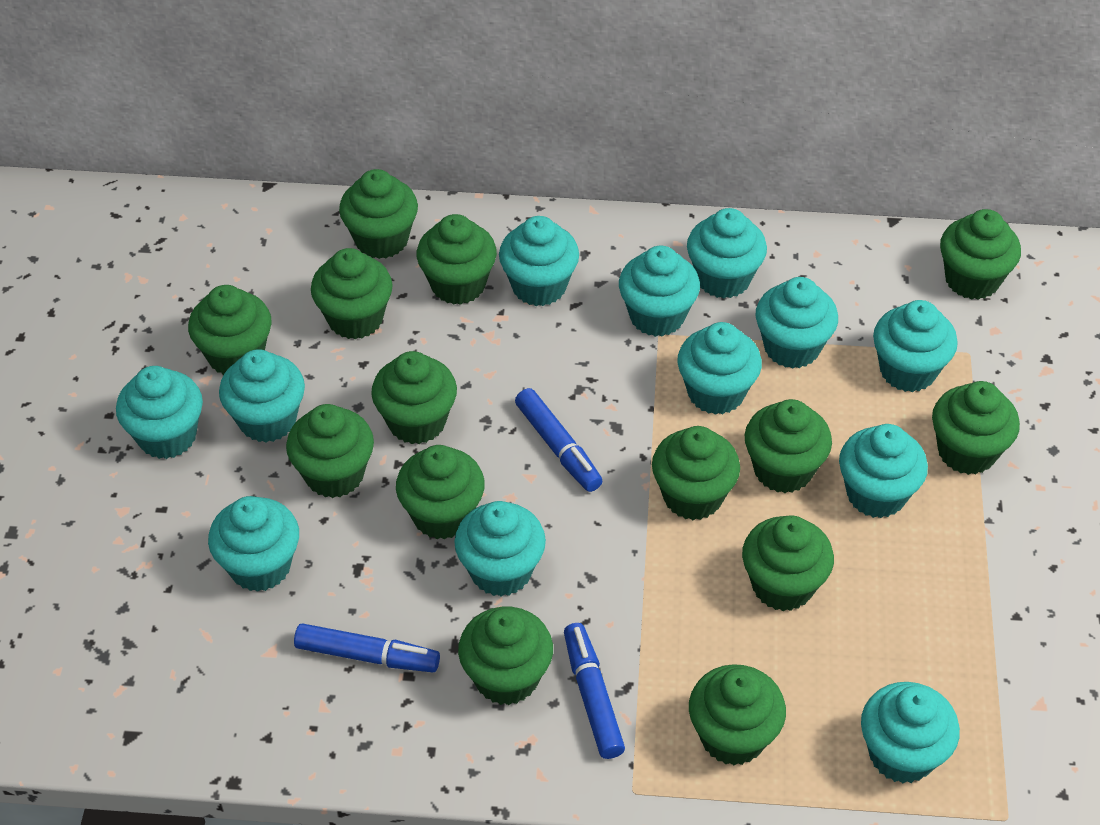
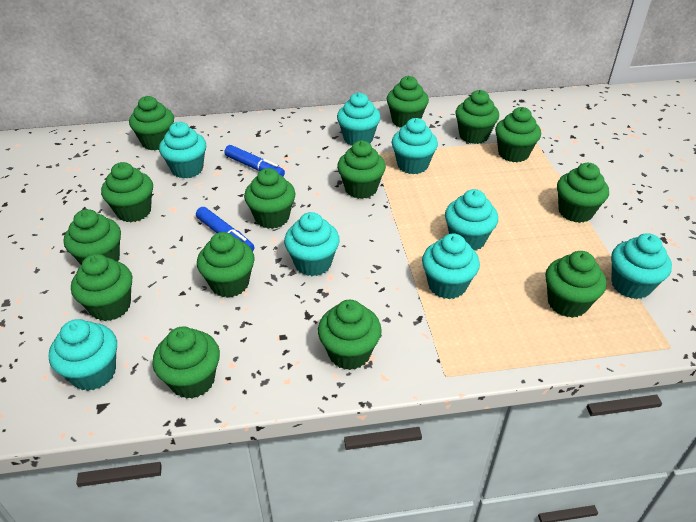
blue marker: 3 -> 2
turquoise cupcake: 12 -> 8

